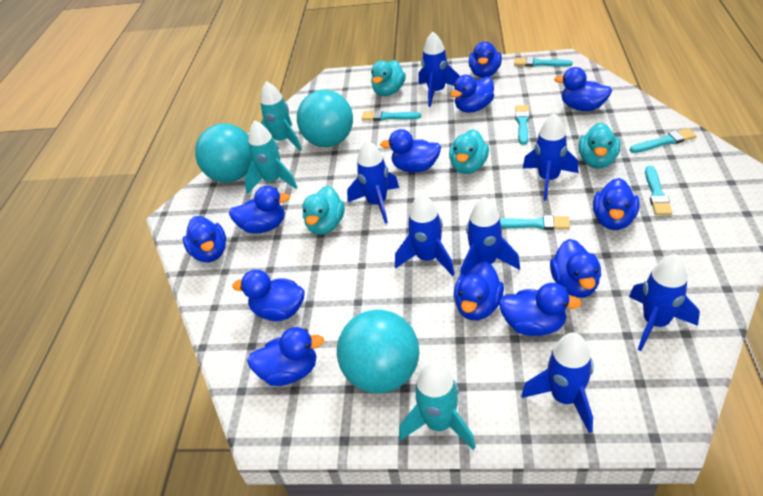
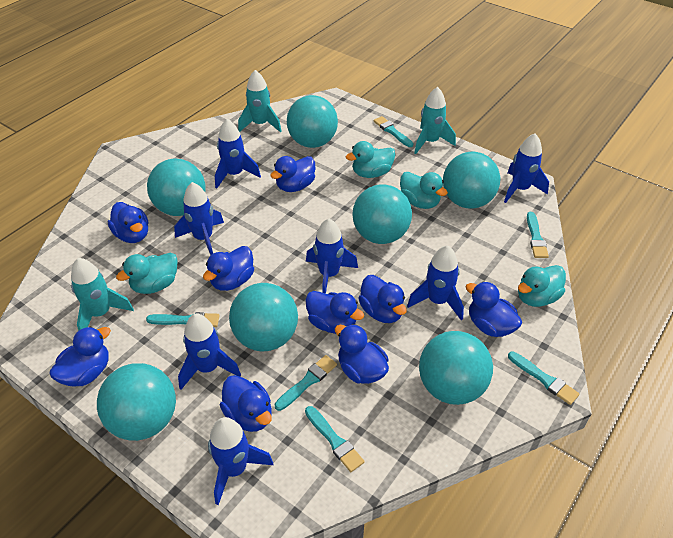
blue duck: 12 -> 9
turquoise ball: 3 -> 7

